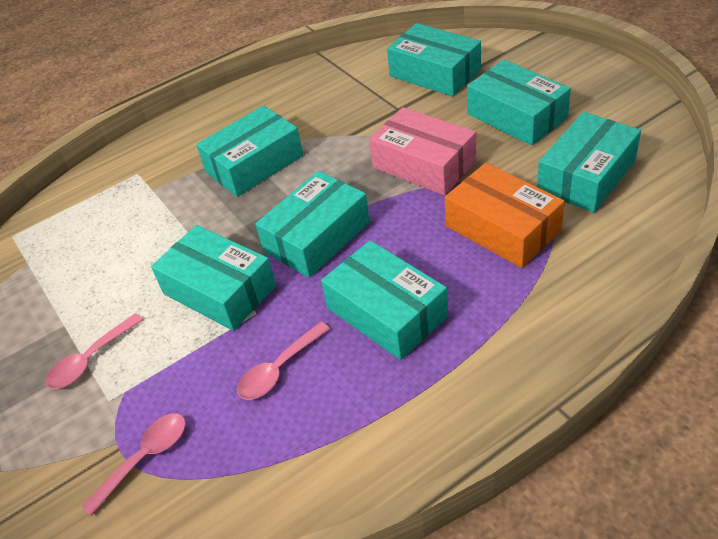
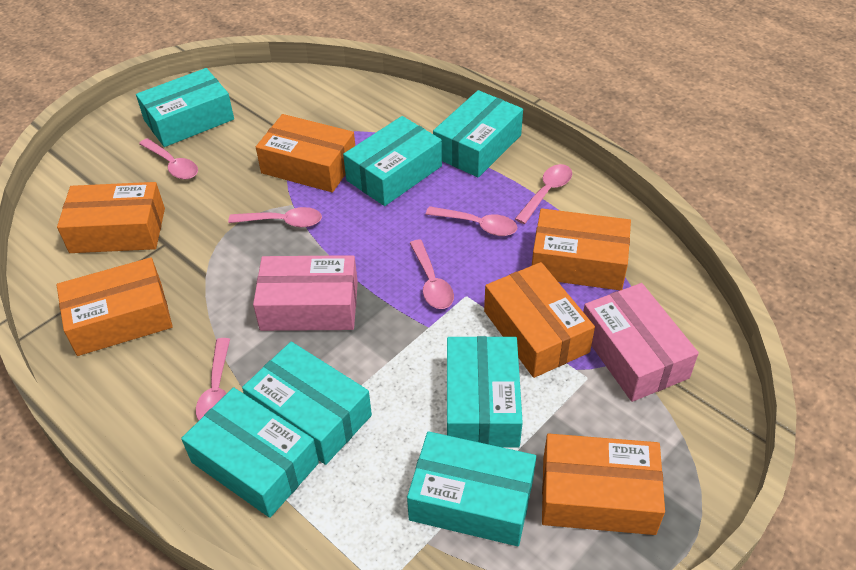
orange box: 1 -> 6
pink box: 1 -> 2
pink spoon: 3 -> 6

